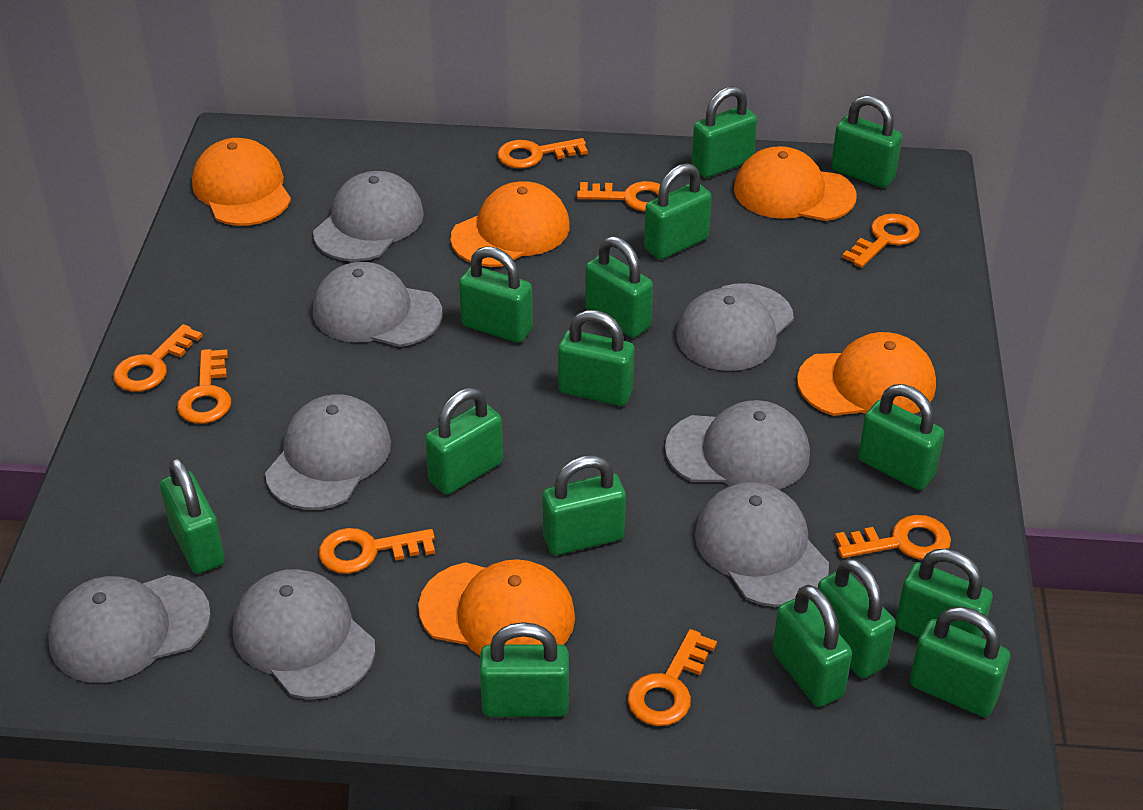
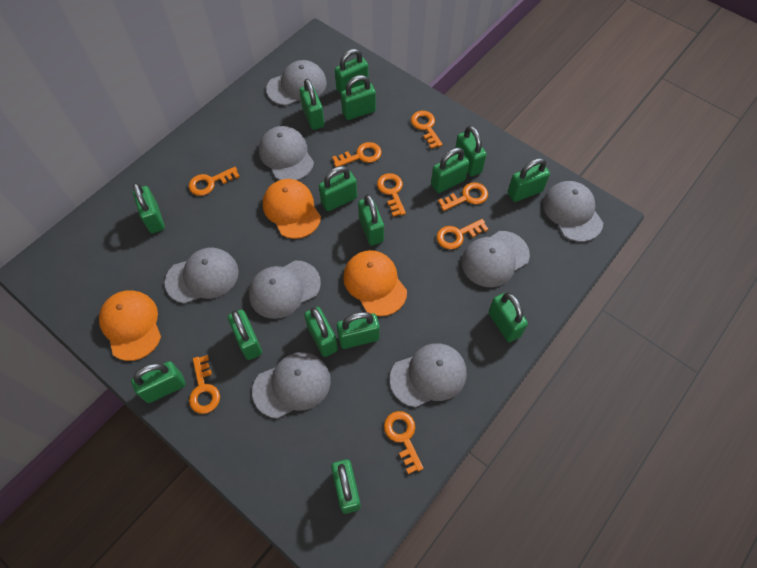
orange cap: 5 -> 3

